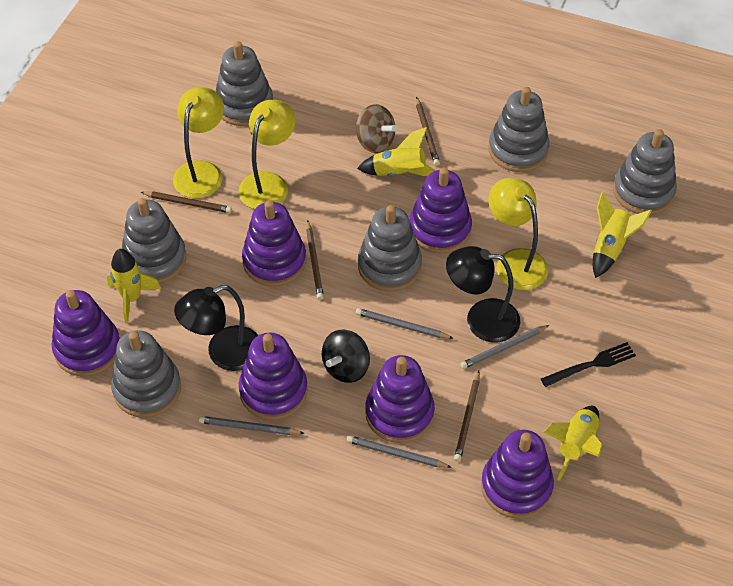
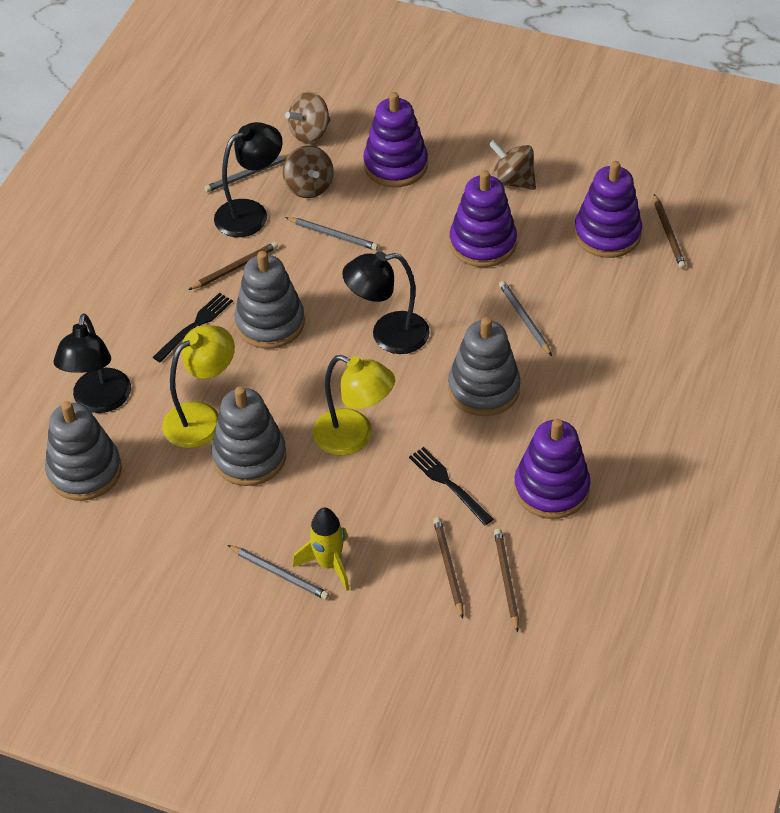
black fork: 1 -> 2
black lamp: 2 -> 3
black spinning top: 1 -> 0
brown spinning top: 1 -> 3
grey stacking toy: 6 -> 4
purple stacking toy: 6 -> 4
yellow lamp: 3 -> 2
yellow rocket: 4 -> 1

